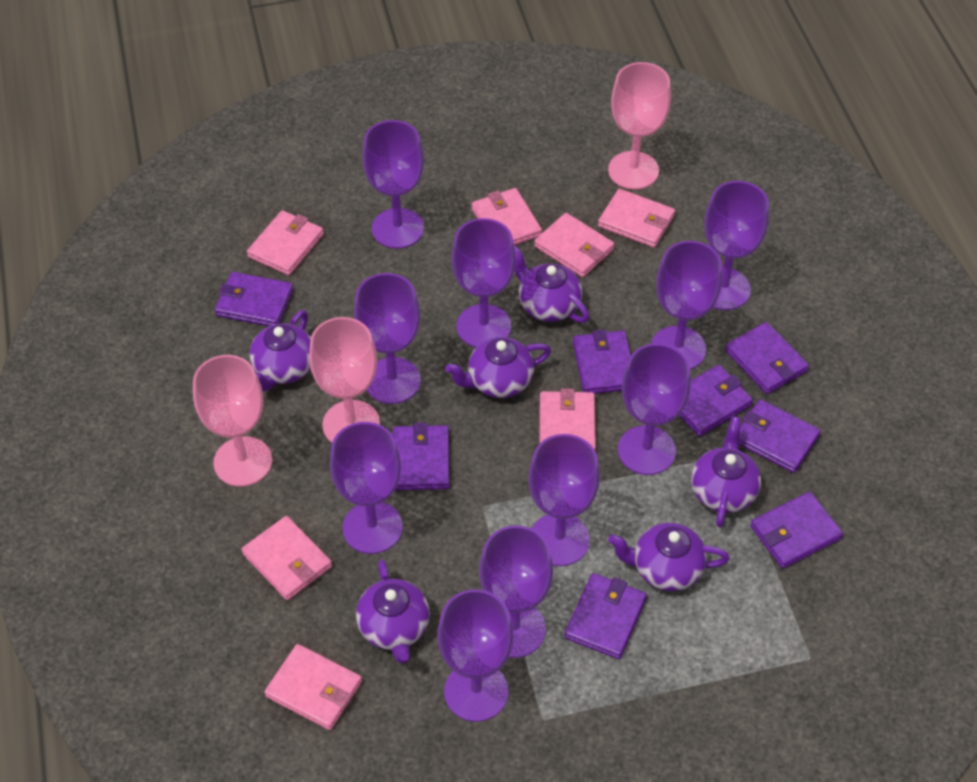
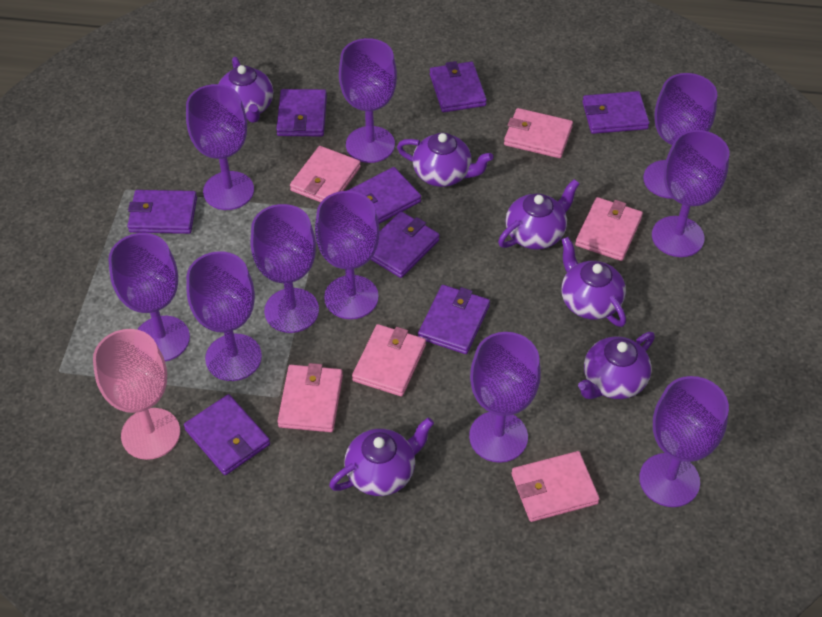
pink goblet: 3 -> 1
pink wallet: 7 -> 6

